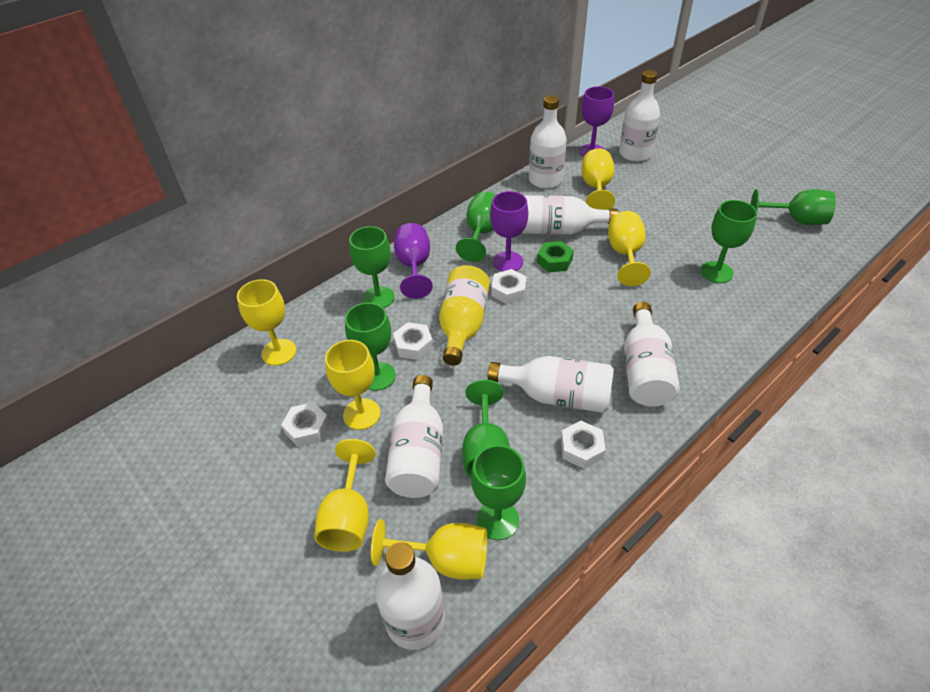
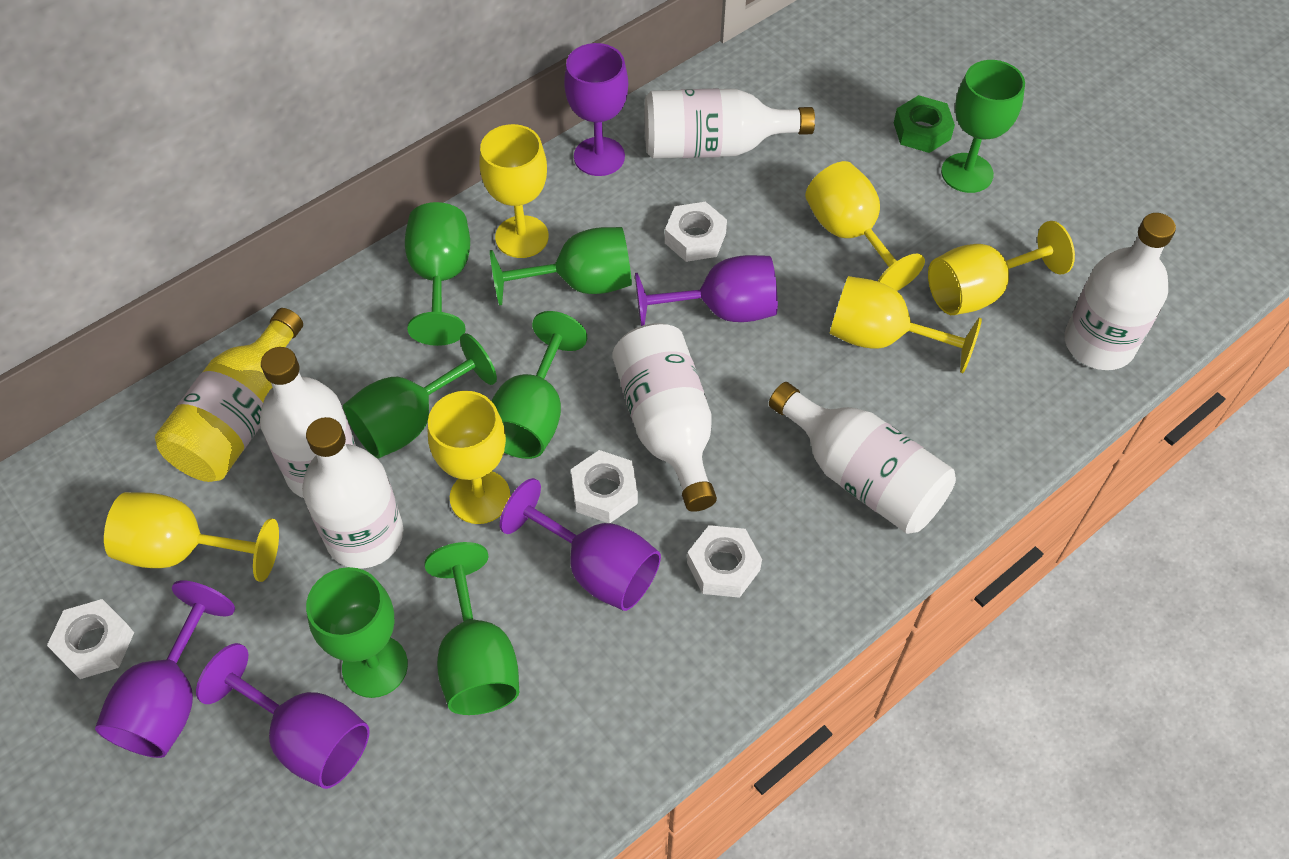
purple goblet: 3 -> 5
white bottle: 7 -> 6

